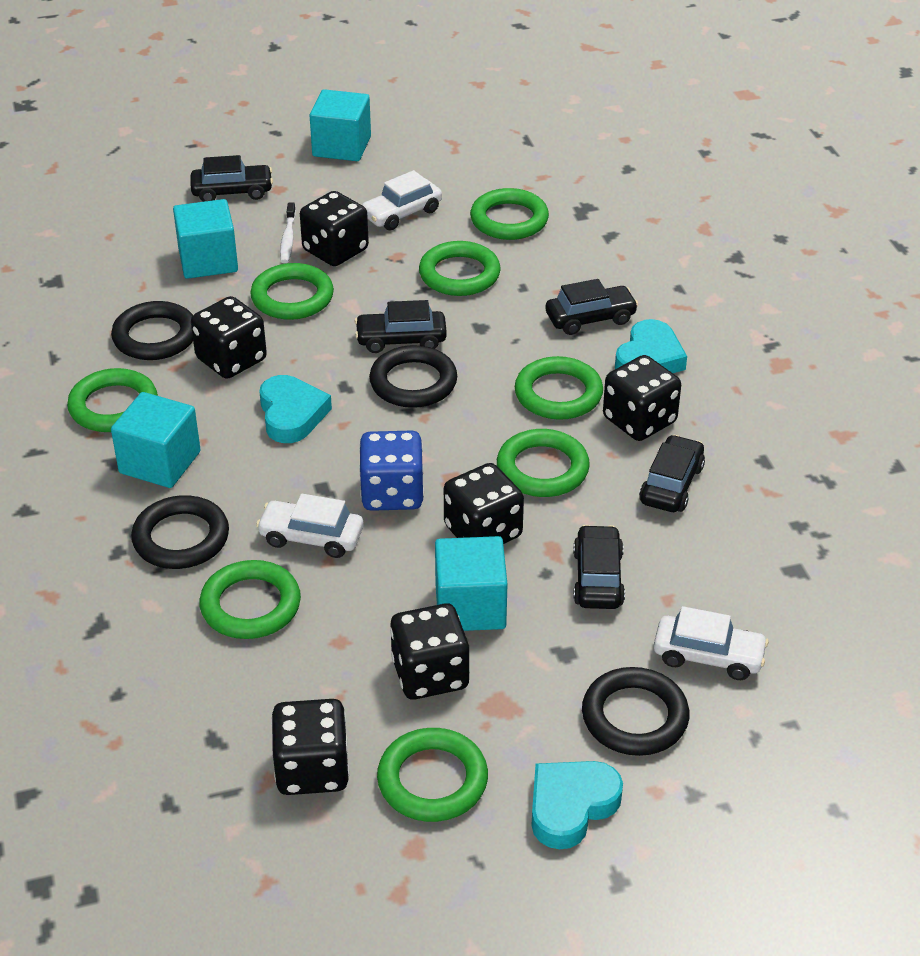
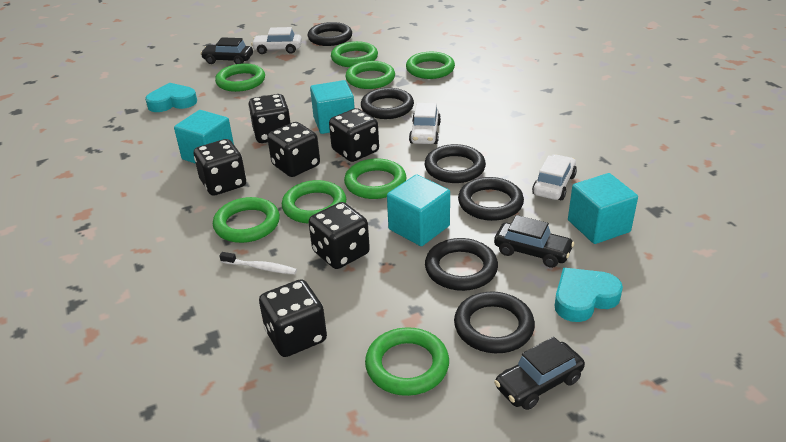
black car: 5 -> 3
black ring: 4 -> 6
blue dice: 1 -> 0
turquoise heart: 3 -> 2

